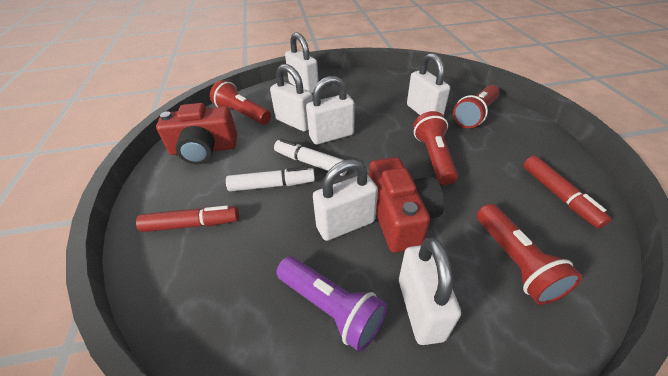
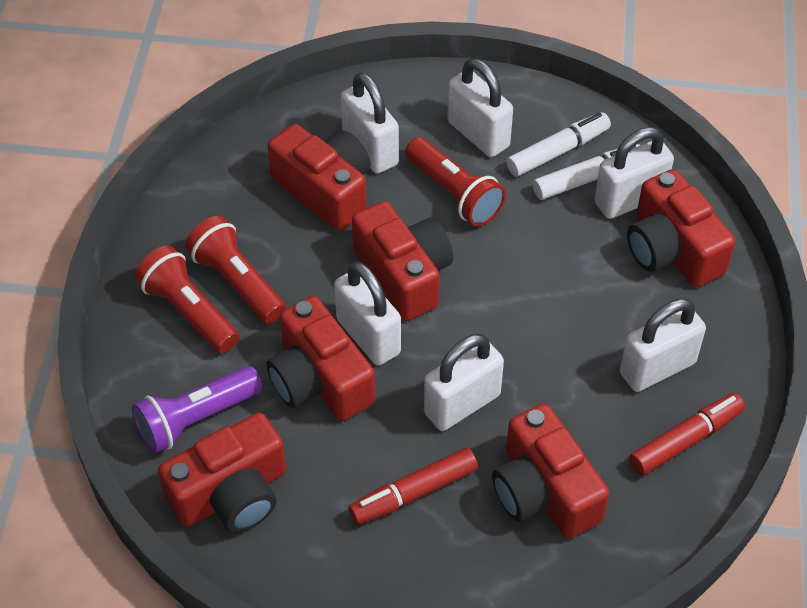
red camera: 2 -> 6
red flashlight: 4 -> 3

